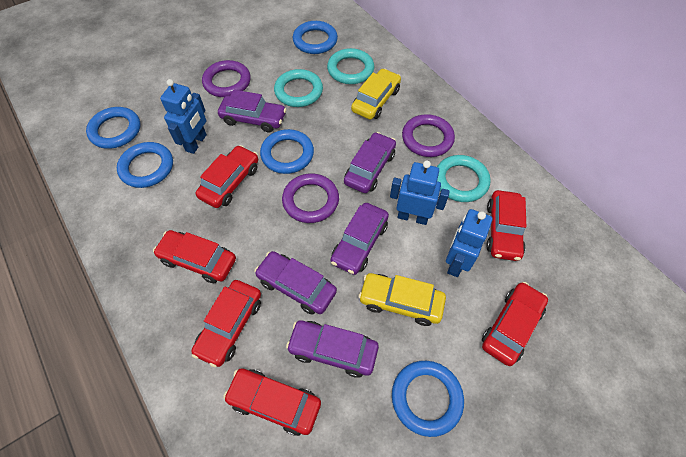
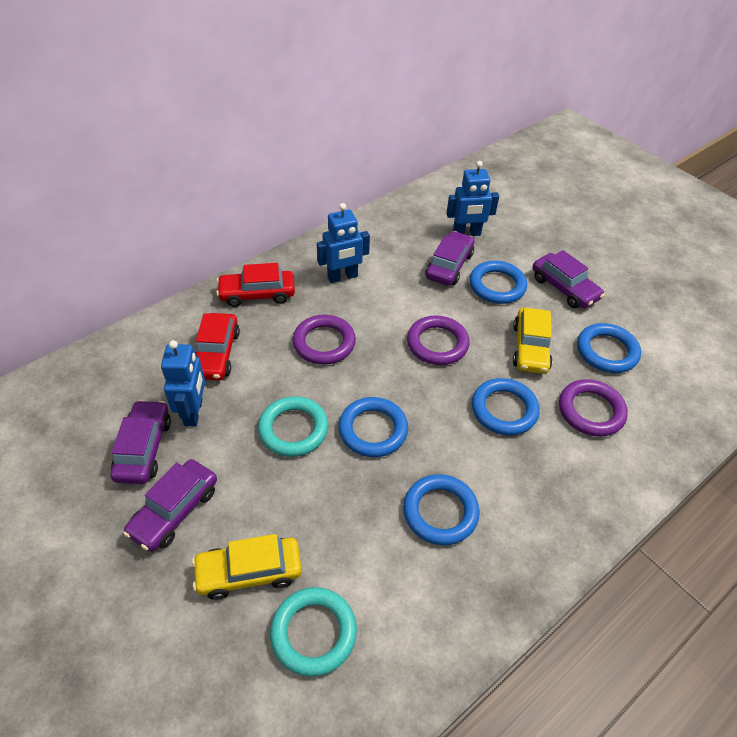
purple car: 5 -> 4
red car: 6 -> 2
turquoise ring: 3 -> 2

